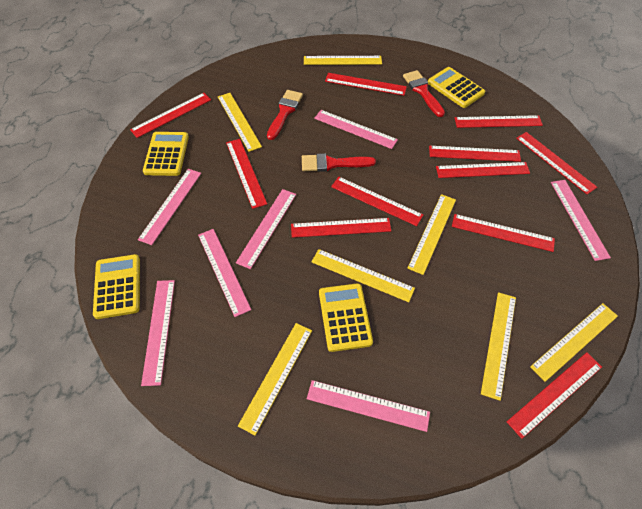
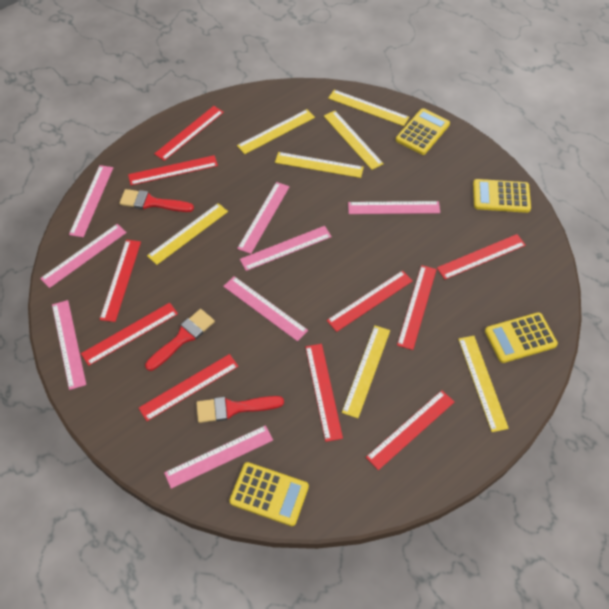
pink ruler: 7 -> 8
red ruler: 11 -> 10

